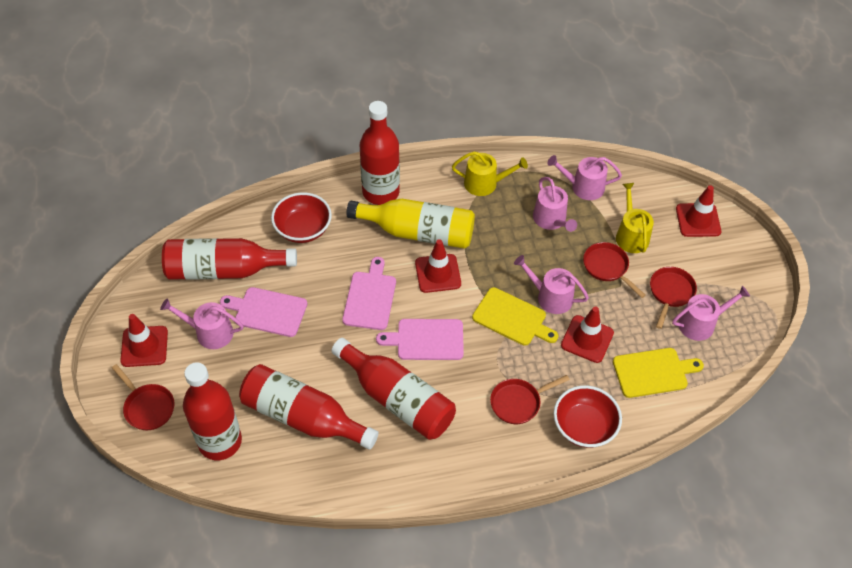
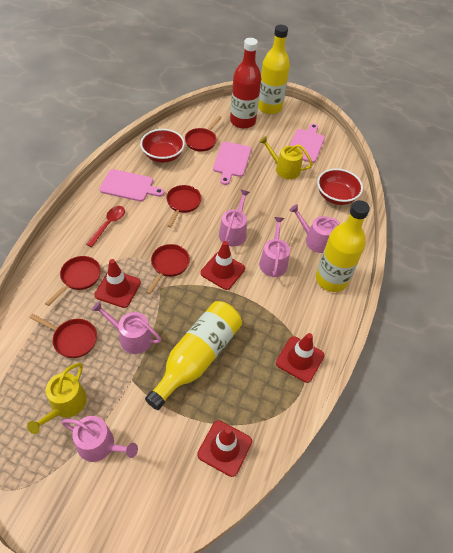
red bottle: 5 -> 1
red pan: 4 -> 5
red spoon: 0 -> 1
yellow bottle: 1 -> 3
yellow cutting board: 2 -> 0

